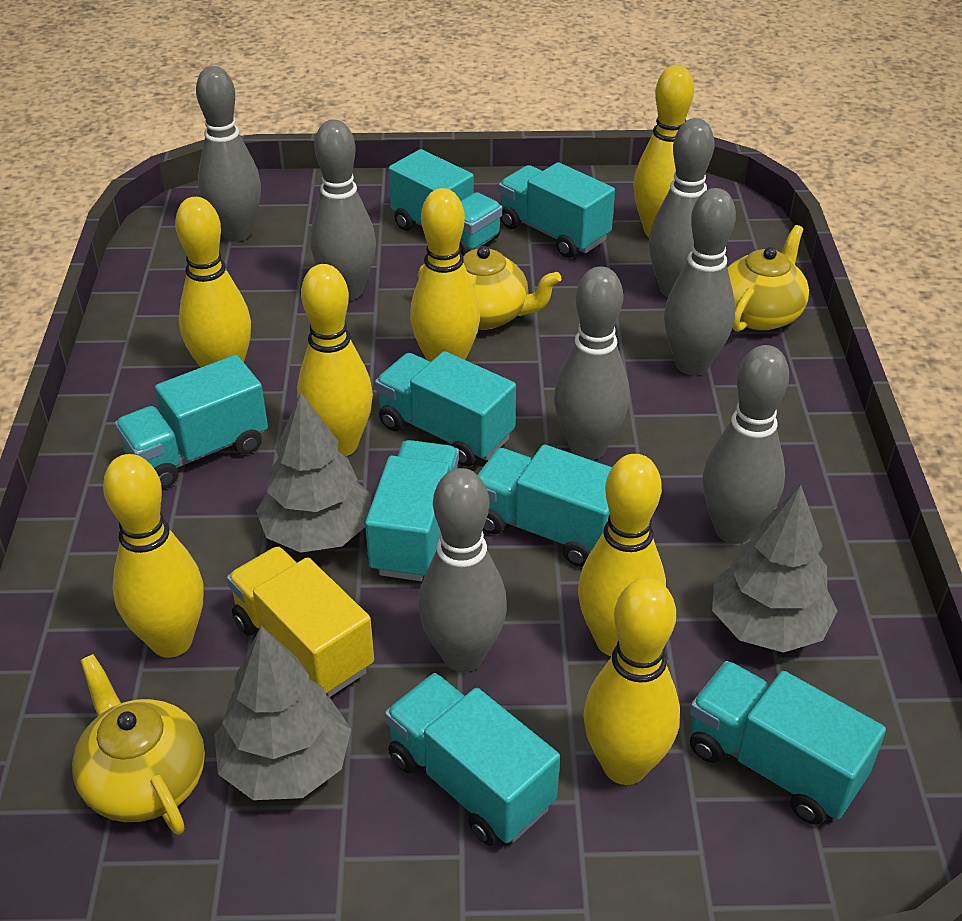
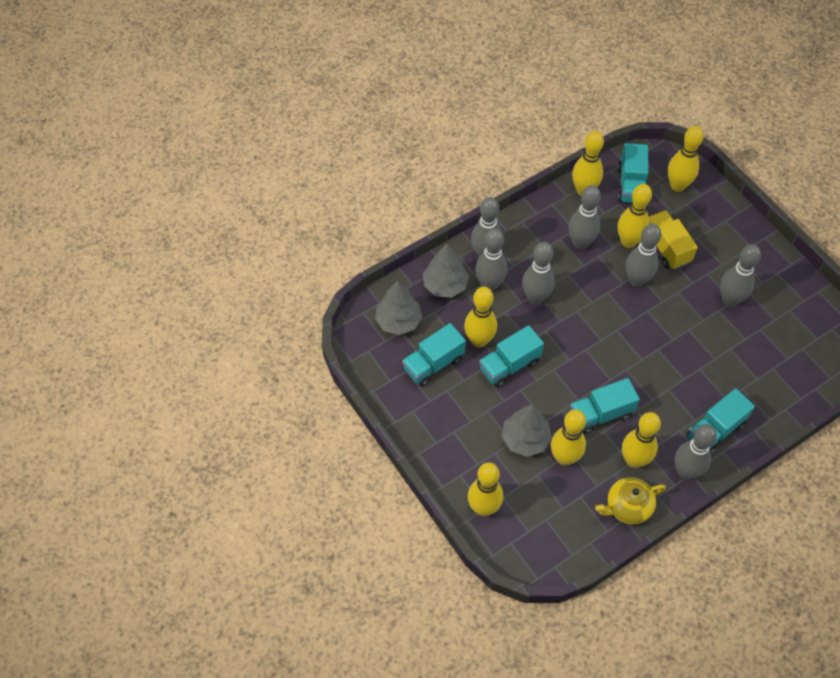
turquoise truck: 8 -> 5
yellow teapot: 3 -> 1

